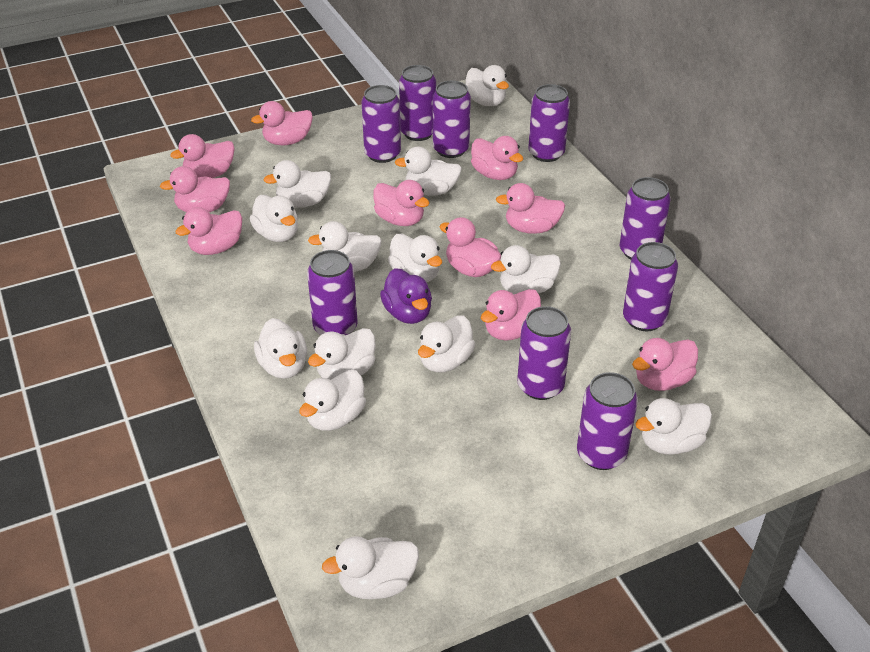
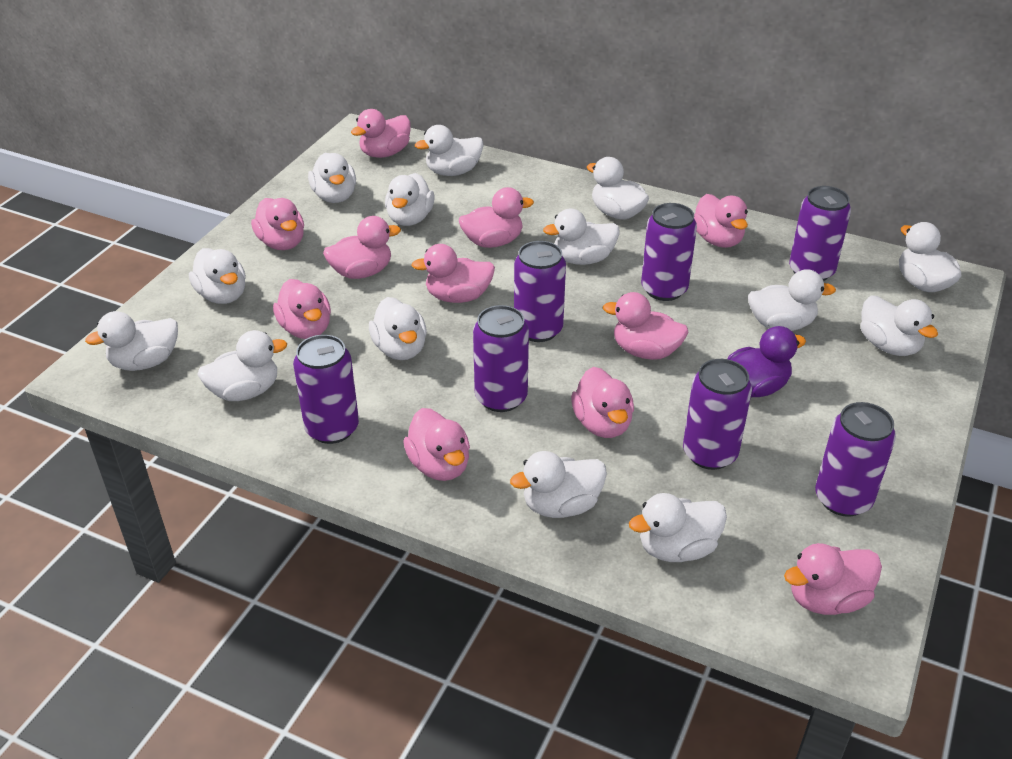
pink duck: 10 -> 11
purple can: 9 -> 7
white duck: 13 -> 14

